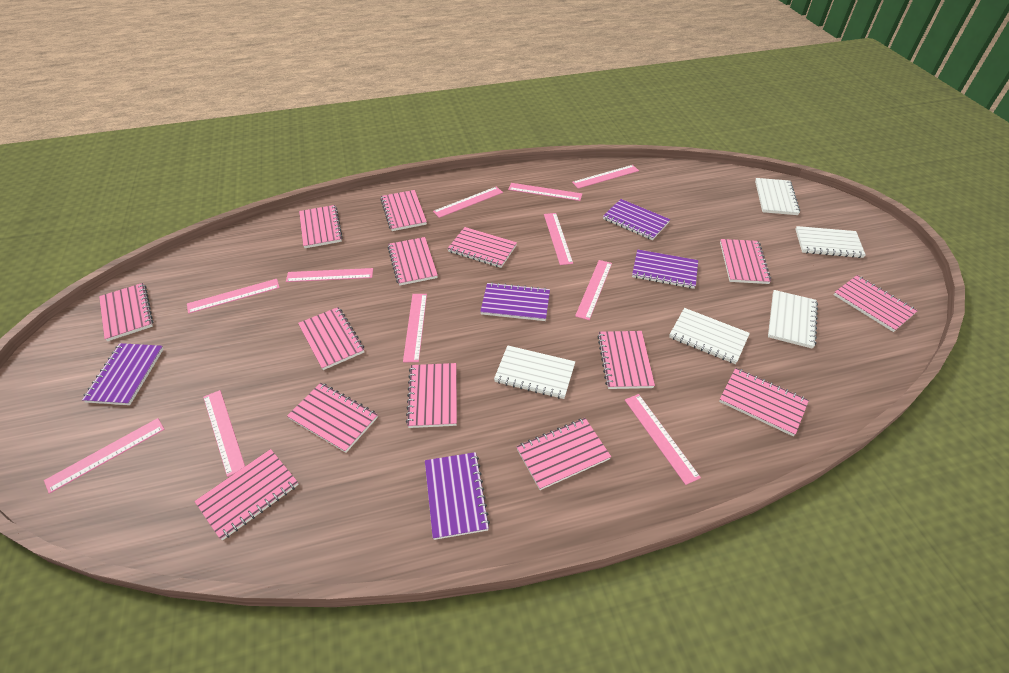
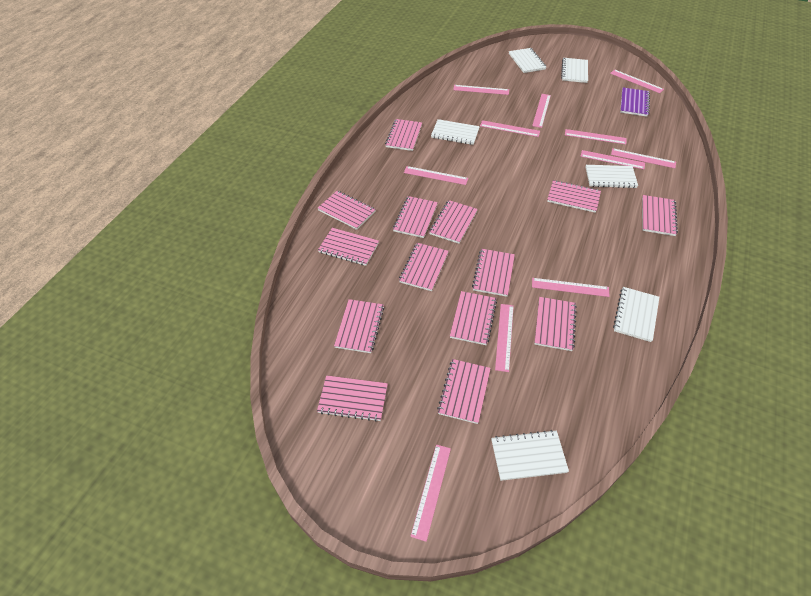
purple notebook: 5 -> 1
white notebook: 5 -> 6

